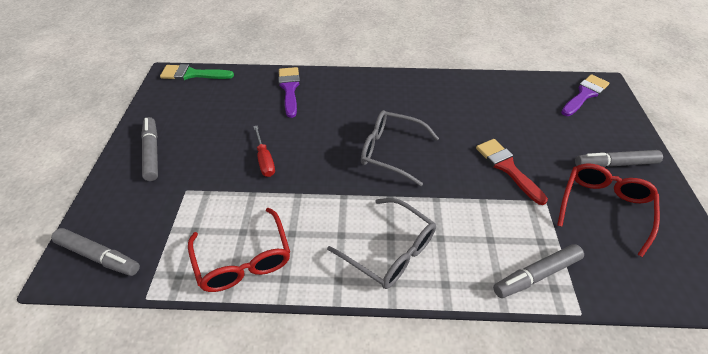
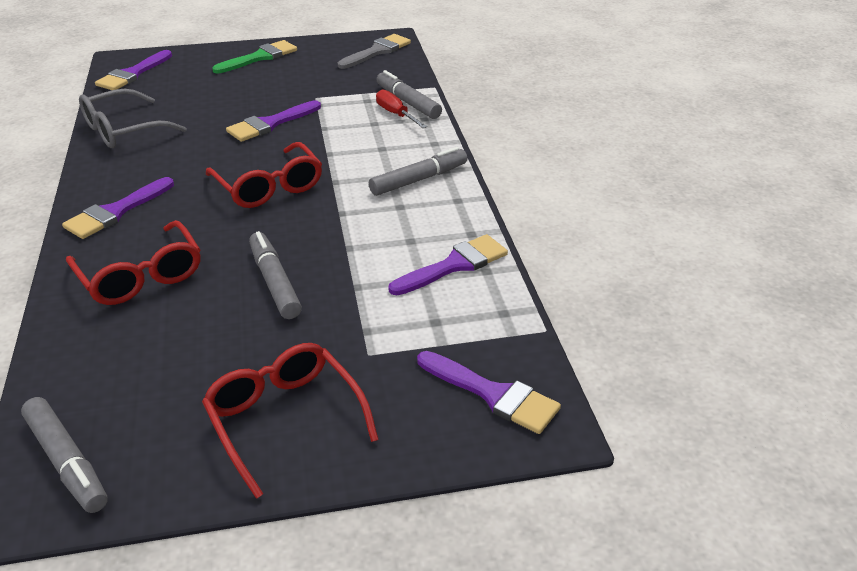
grey brush: 0 -> 1
grey glasses: 2 -> 1
purple brush: 2 -> 5
red brush: 1 -> 0
red glasses: 2 -> 3

